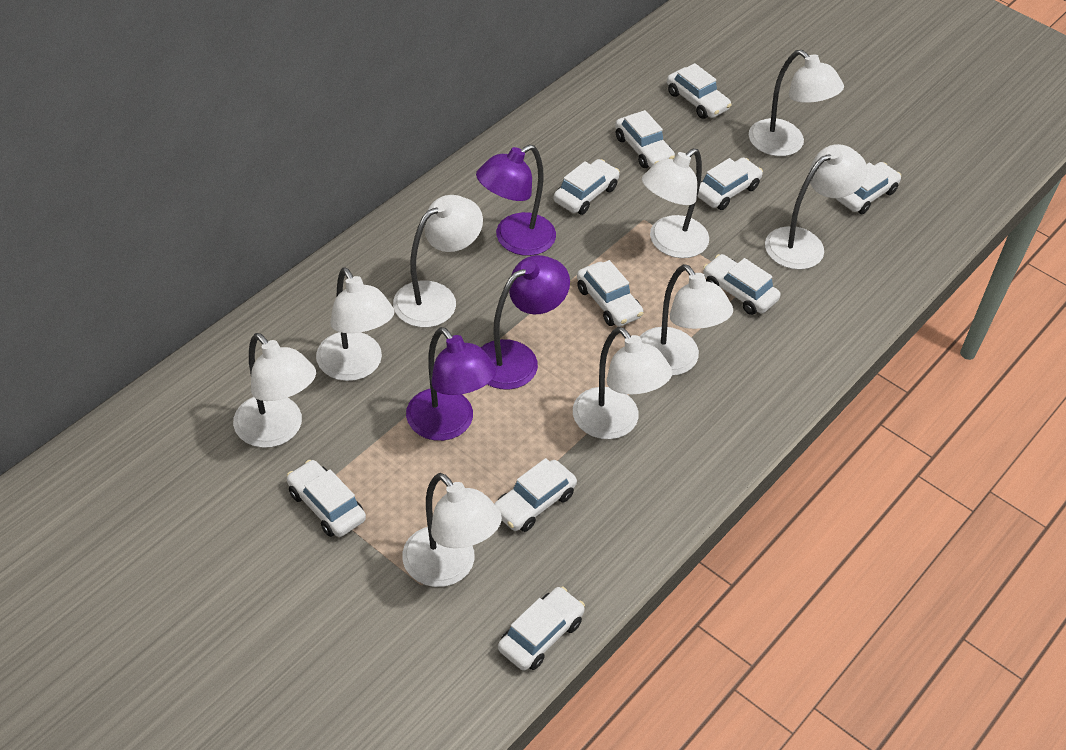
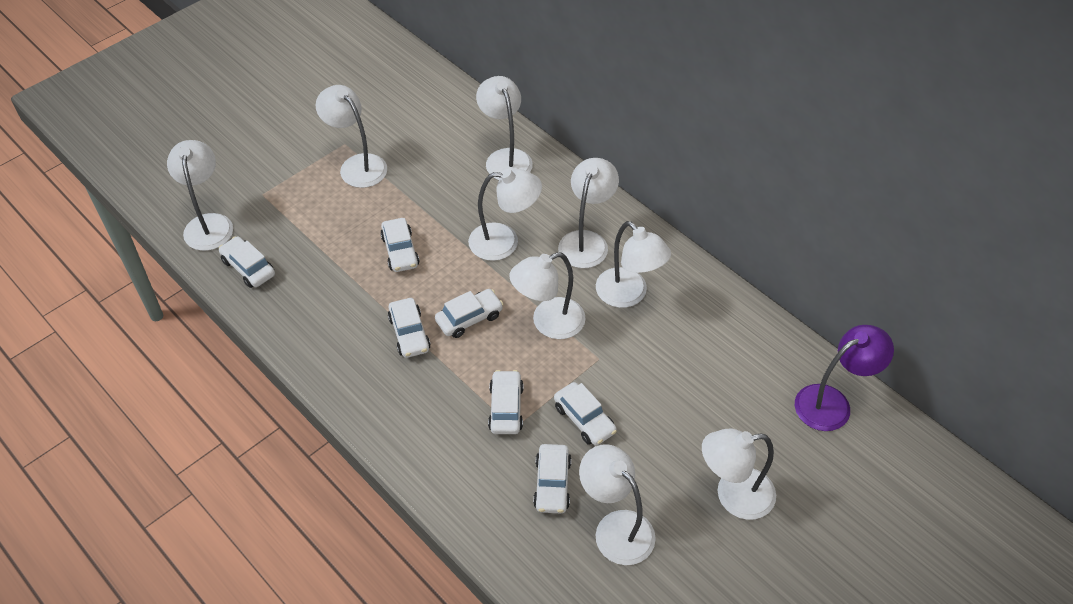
purple lamp: 3 -> 1
white car: 10 -> 7

